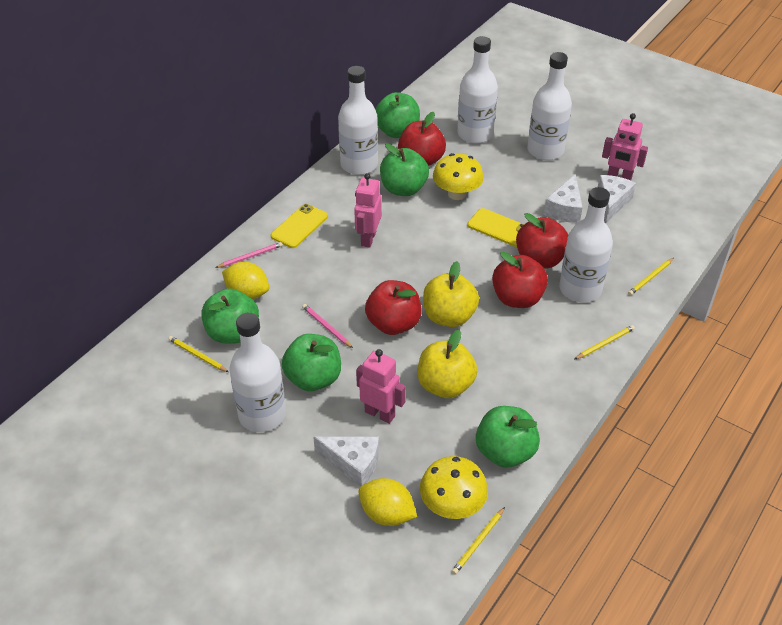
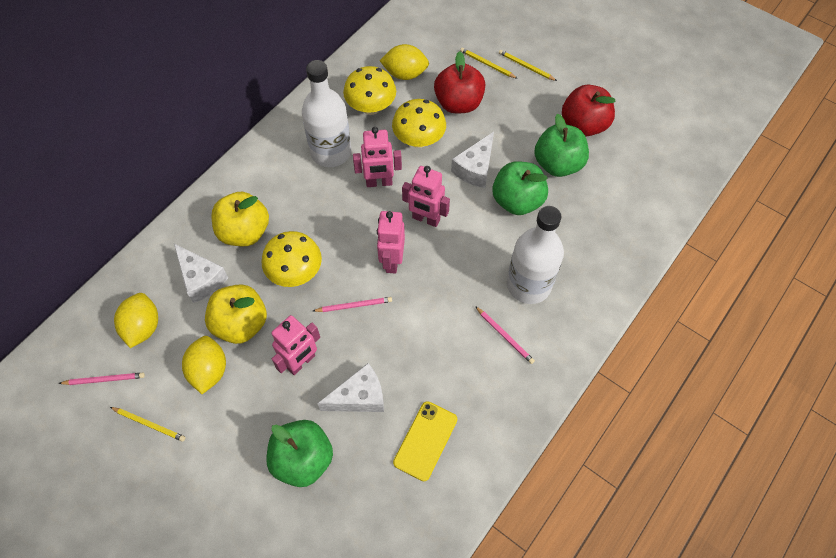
green apple: 5 -> 3
pink pencil: 2 -> 3
pink robot: 3 -> 4
red apple: 4 -> 2
white bottle: 5 -> 2
yellow lemon: 2 -> 3
yellow mushroom: 2 -> 3
yellow pencil: 4 -> 3
yellow phone: 2 -> 1

